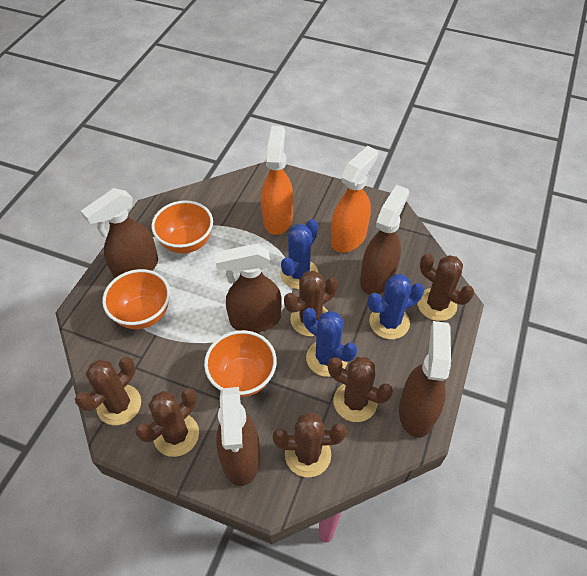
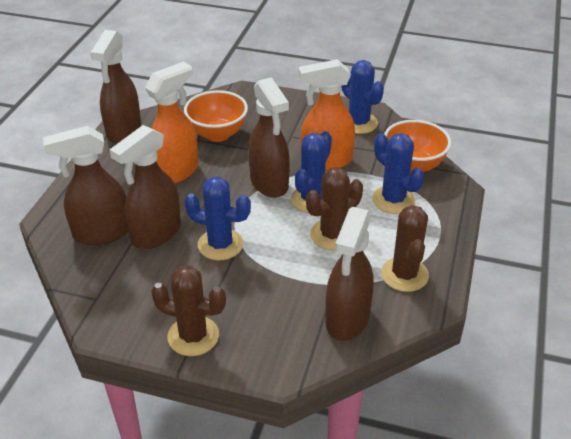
blue cactus: 3 -> 4
brown cactus: 6 -> 3
orange bowl: 3 -> 2

